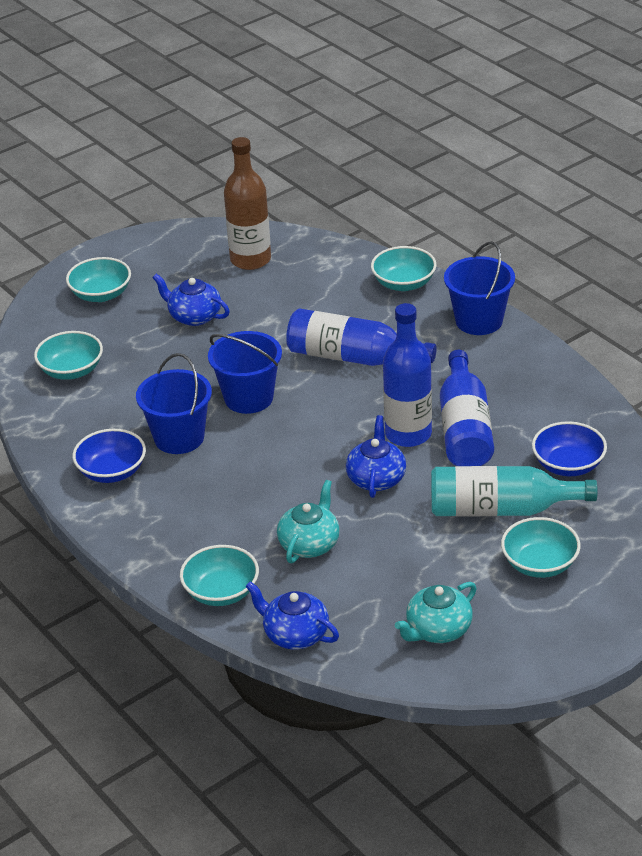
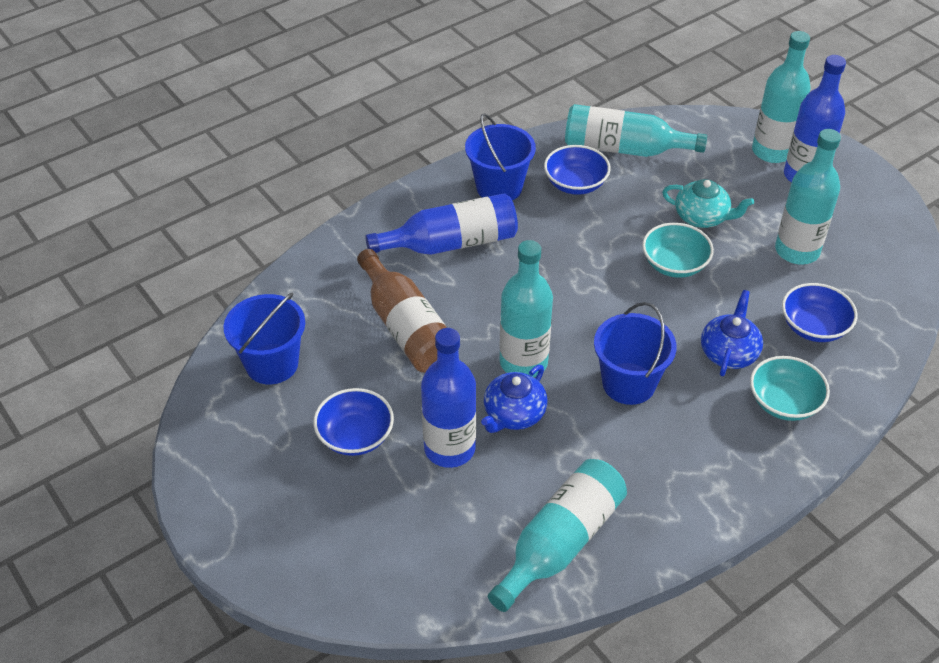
blue bowl: 2 -> 3
blue teapot: 3 -> 2
turquoise bottle: 1 -> 5
turquoise bowl: 5 -> 2
turquoise teapot: 2 -> 1

